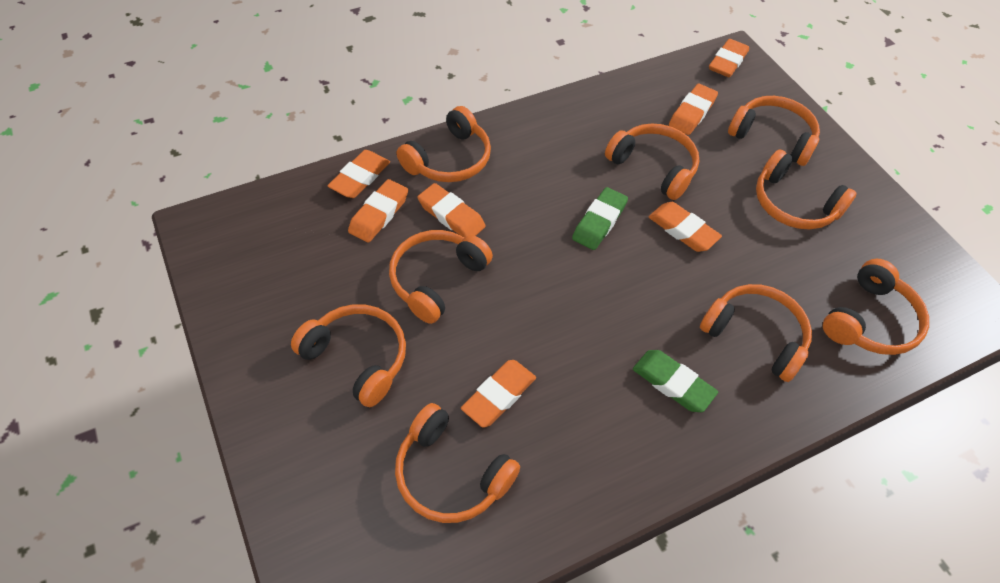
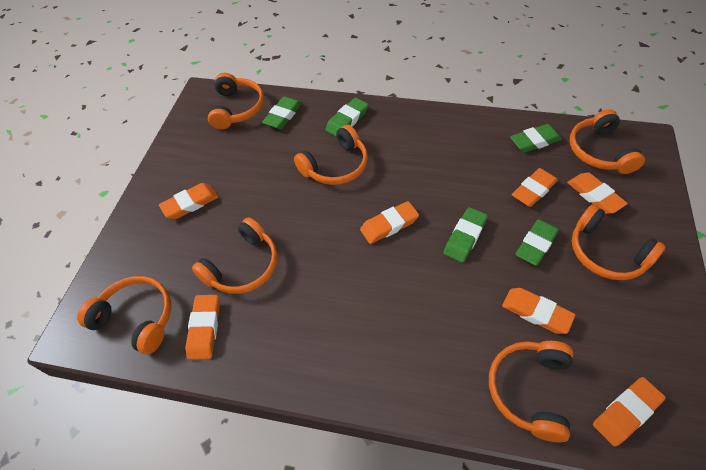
green eraser: 2 -> 5
orange headphones: 9 -> 7

